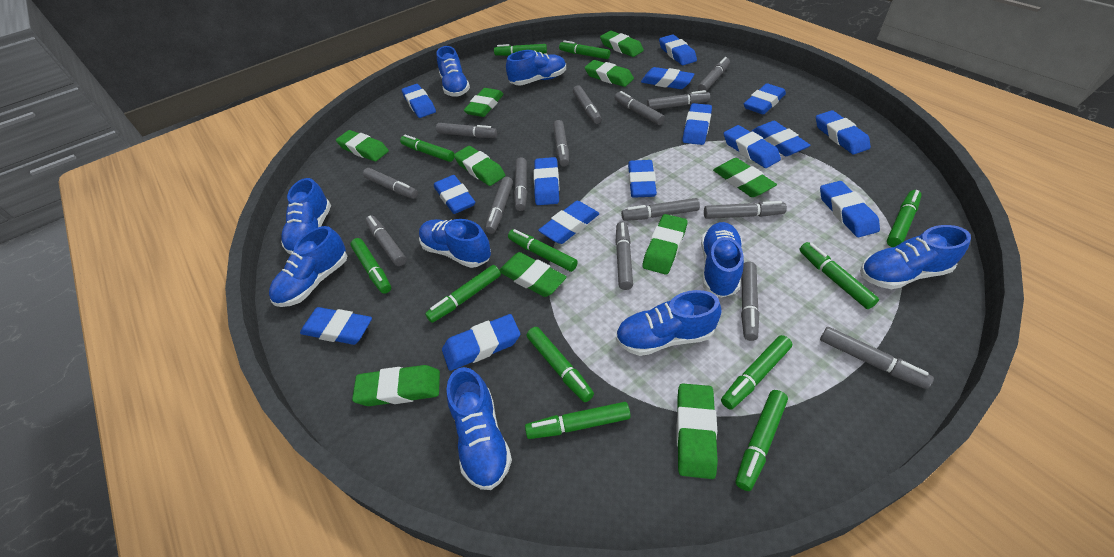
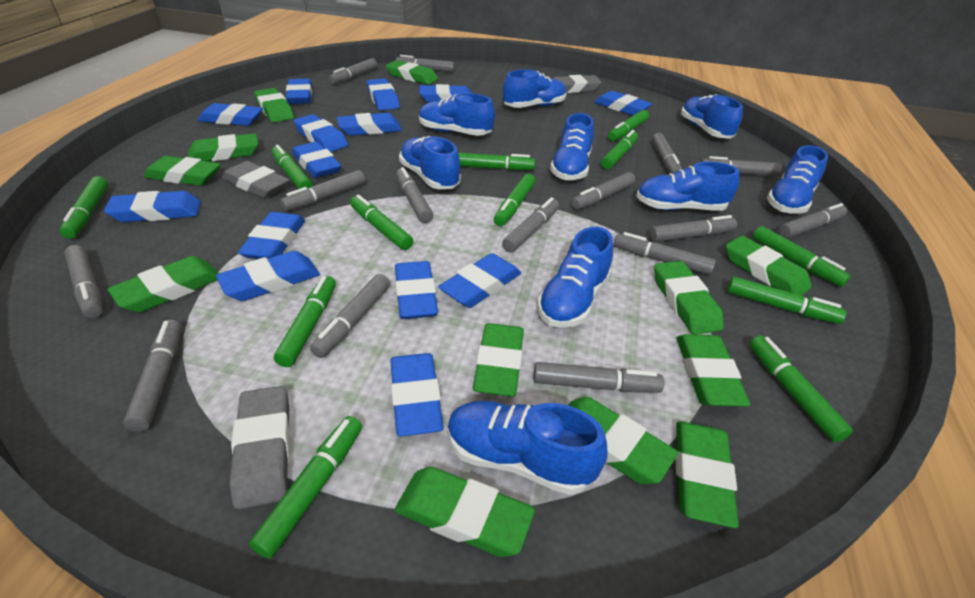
blue eraser: 15 -> 14
green eraser: 10 -> 12
grey eraser: 0 -> 3

